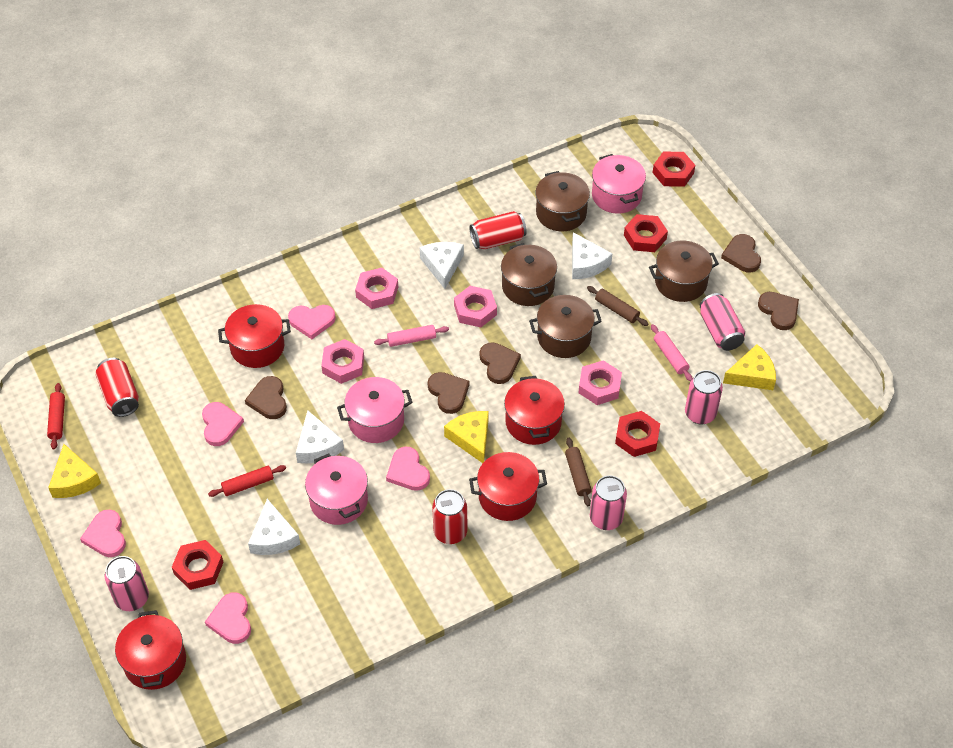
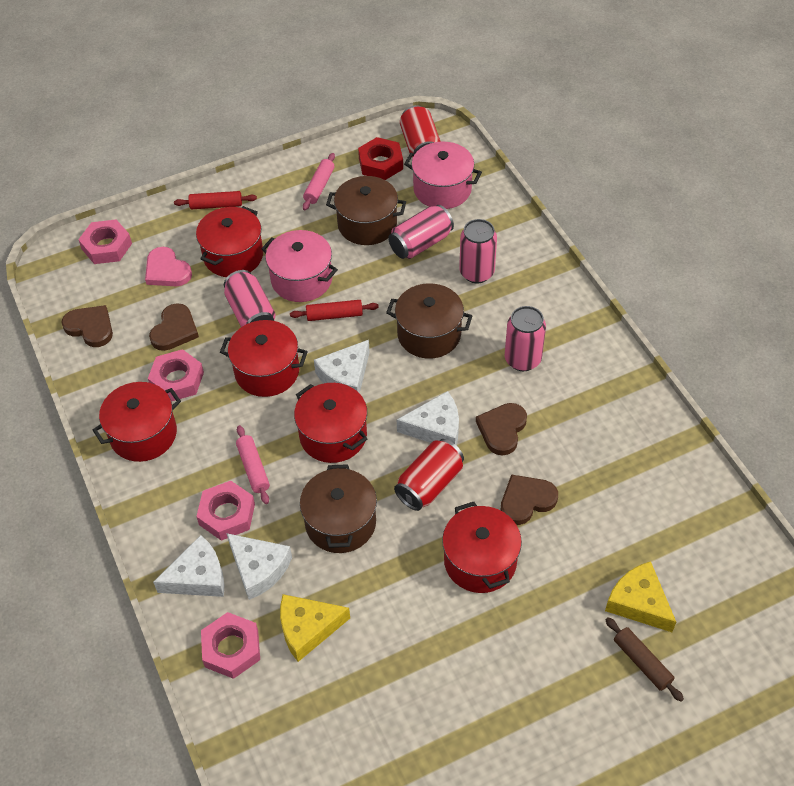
brown heart: 5 -> 4
brown pot: 4 -> 3
brown rolling pin: 2 -> 1
pink heart: 5 -> 1
pink pot: 3 -> 2
red can: 3 -> 2
red nut: 4 -> 1
red pot: 4 -> 5
yellow cheese: 3 -> 2

